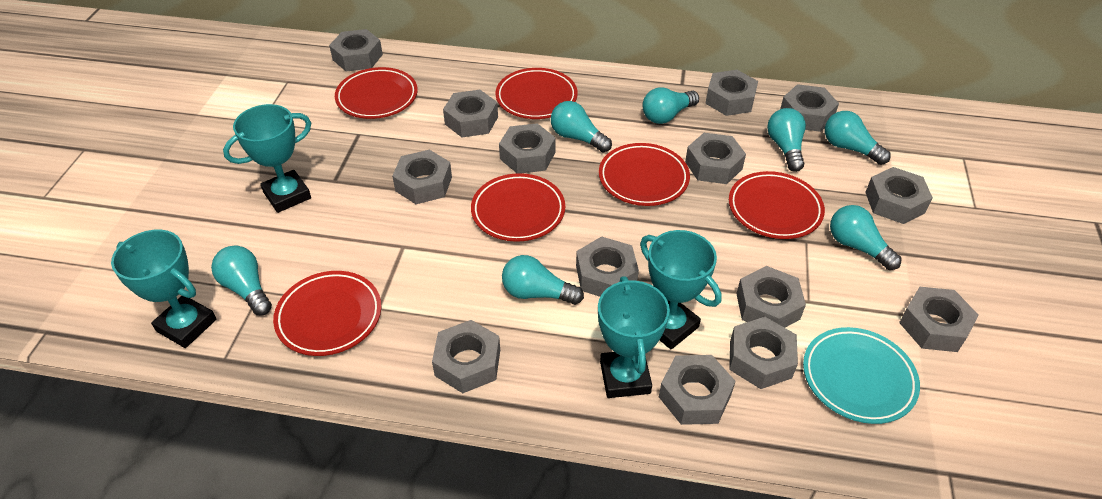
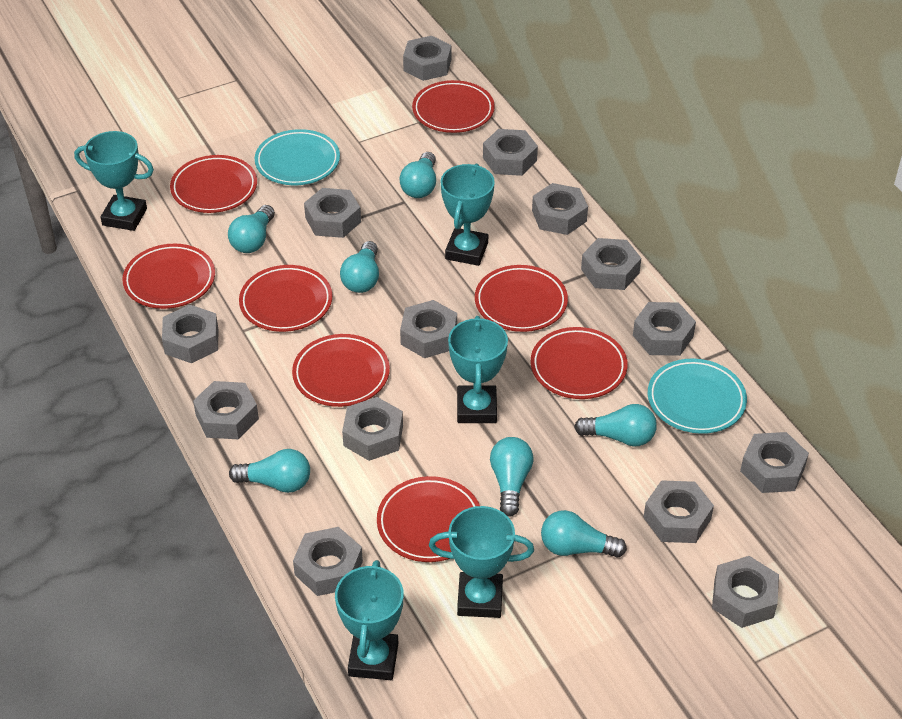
red plate: 6 -> 8
turquoise plate: 1 -> 2
turquoise trophy: 4 -> 5

